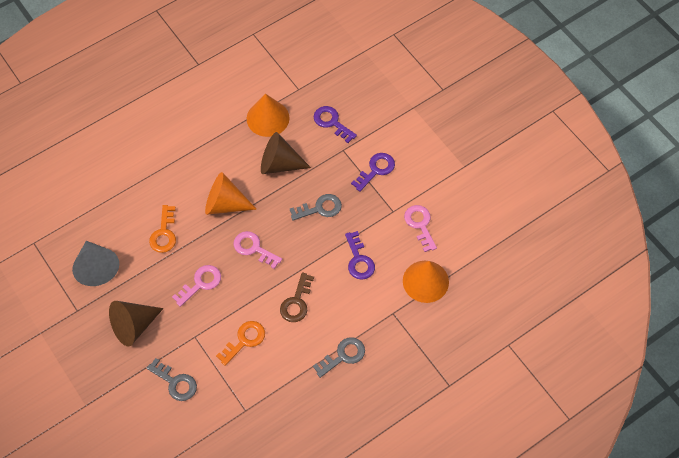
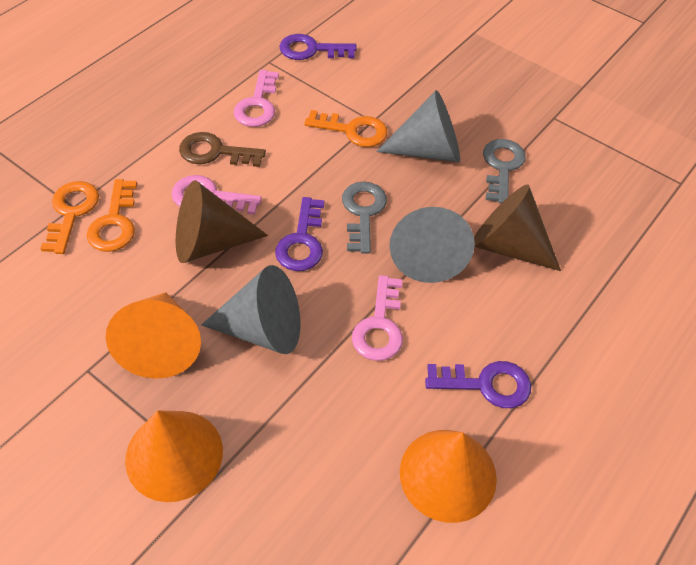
grey cone: 1 -> 3
grey key: 3 -> 2
orange key: 2 -> 3

